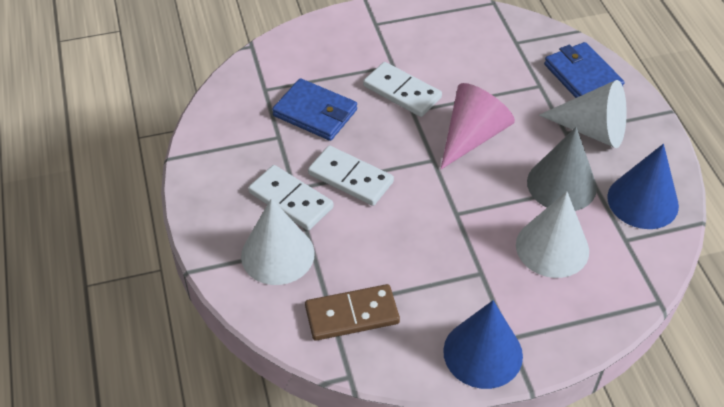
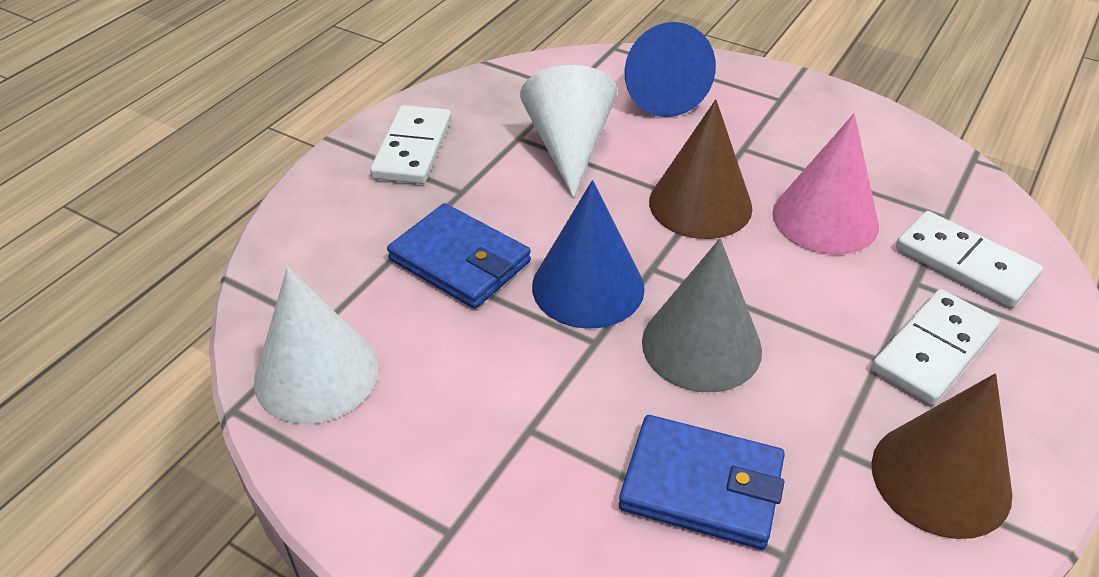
brown cone: 0 -> 2
brown domino: 1 -> 0
white cone: 3 -> 2

